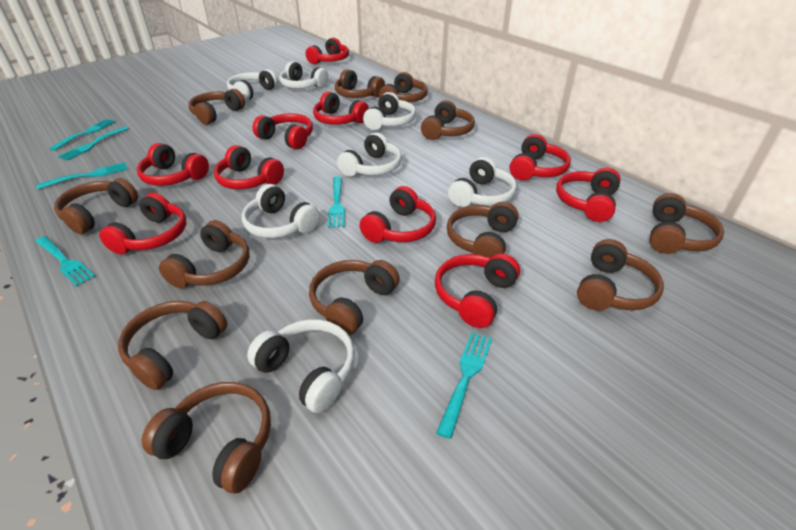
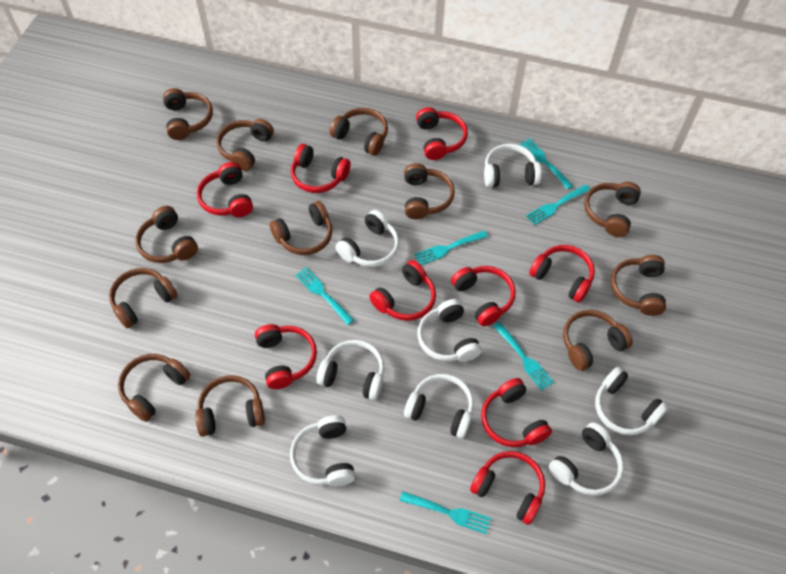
red headphones: 10 -> 9
white headphones: 7 -> 8

